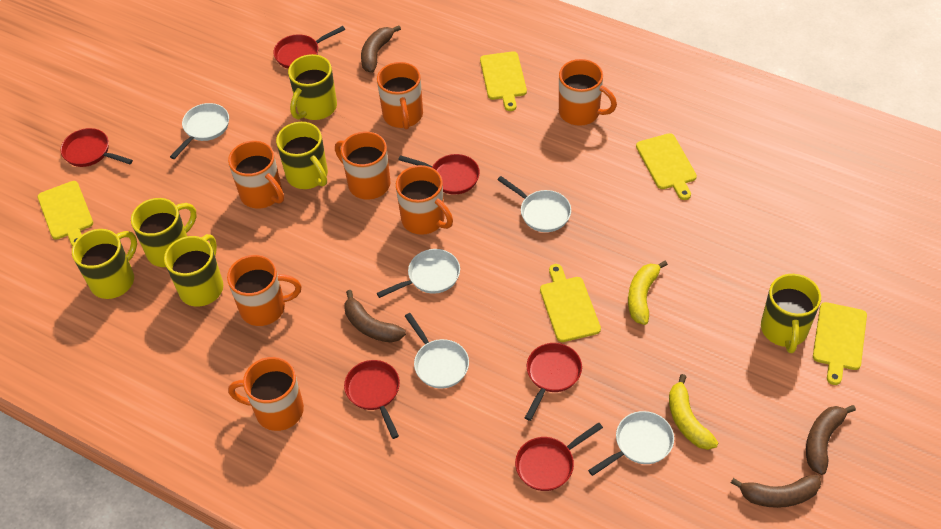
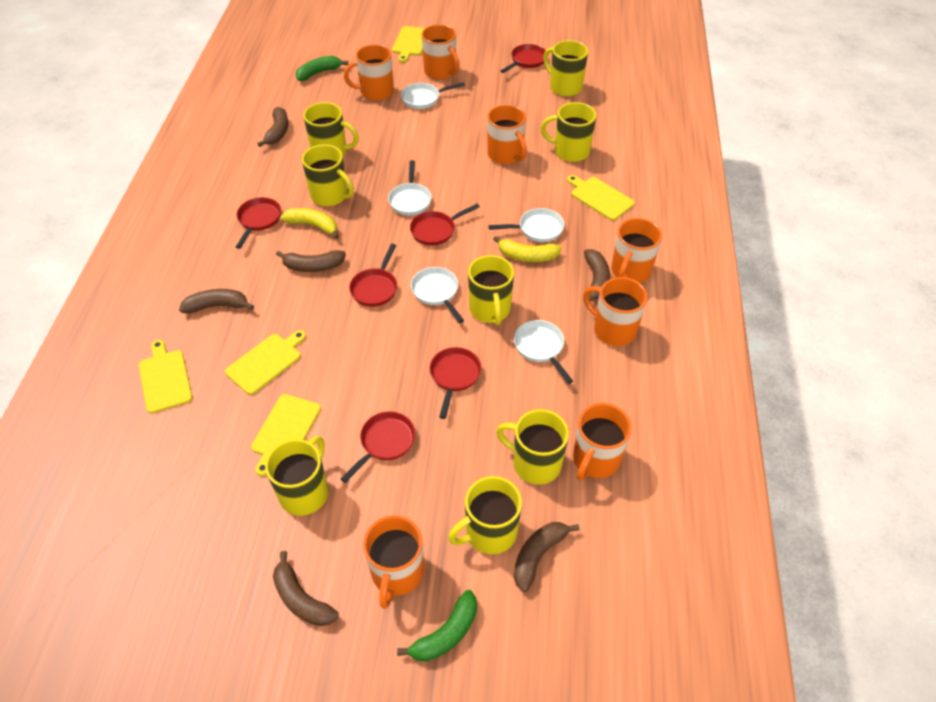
brown banana: 4 -> 6
green banana: 0 -> 2
yellow mug: 6 -> 8

